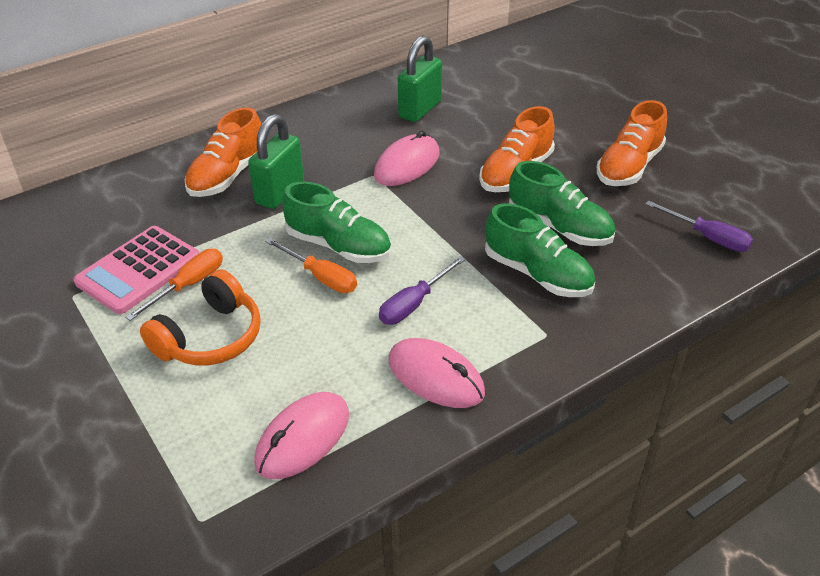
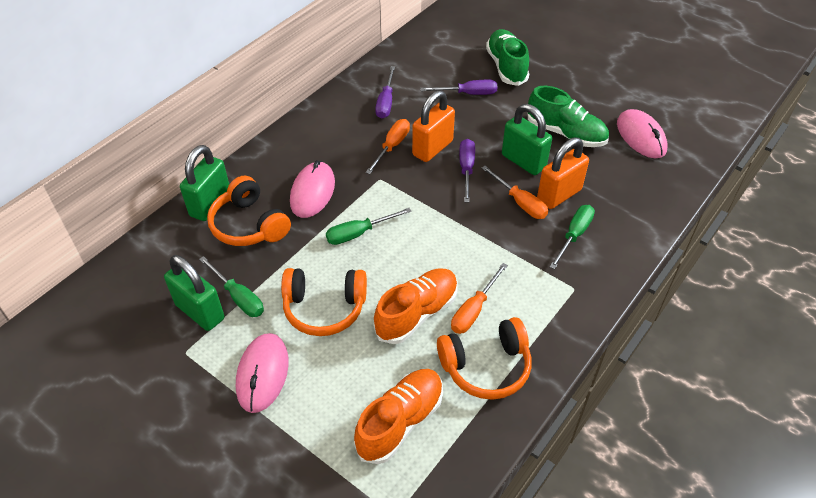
green padlock: 2 -> 3
green screwdriver: 0 -> 3
green shoe: 3 -> 2
orange headphones: 1 -> 3
orange padlock: 0 -> 2
orange screwdriver: 2 -> 3
orange shoe: 3 -> 2
pink calculator: 1 -> 0
purple screwdriver: 2 -> 3

